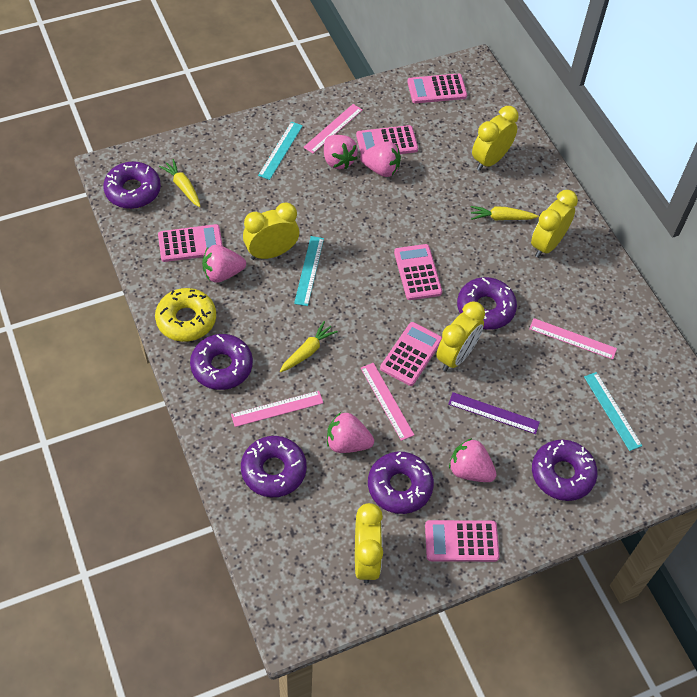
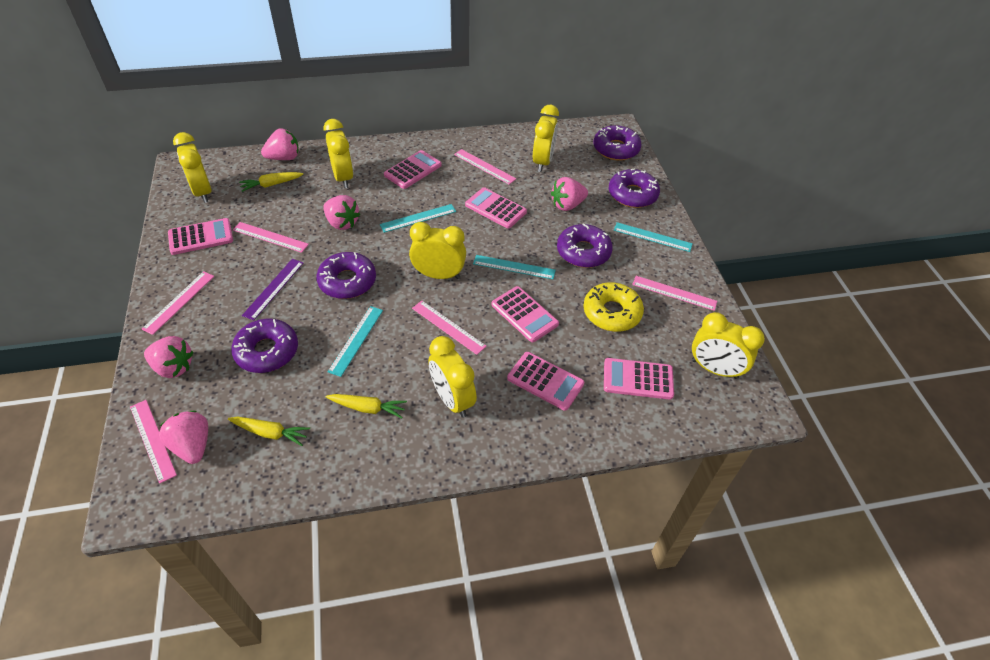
pink ruler: 4 -> 6
purple donut: 6 -> 5
turquoise ruler: 3 -> 4
yellow clock: 5 -> 6

